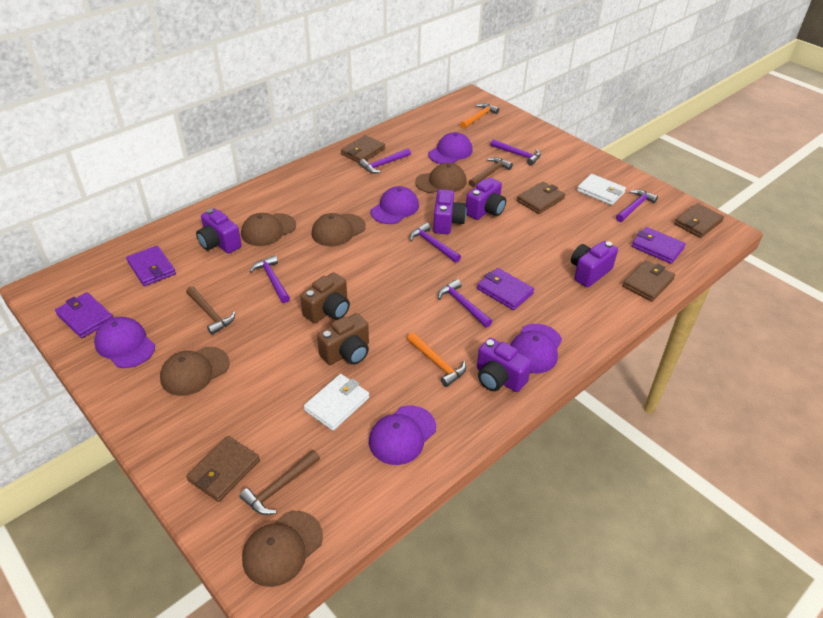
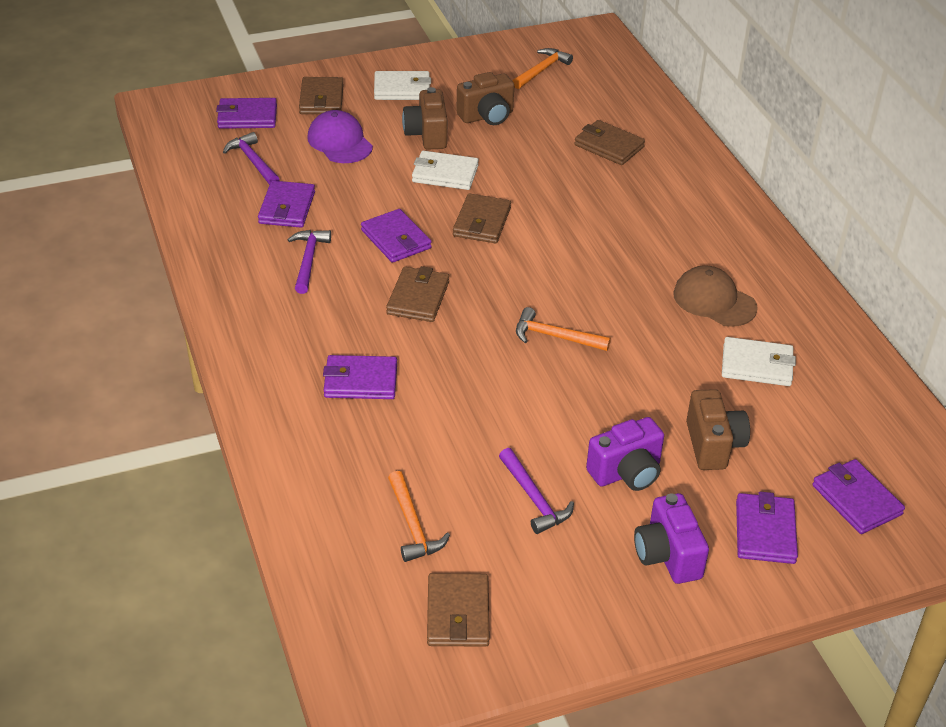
brown camera: 2 -> 3
brown cap: 5 -> 1
brown hammer: 3 -> 0
orange hammer: 2 -> 3
purple camera: 5 -> 2
purple cap: 5 -> 1
purple hammer: 6 -> 3
purple wallet: 4 -> 6
white wallet: 2 -> 3

